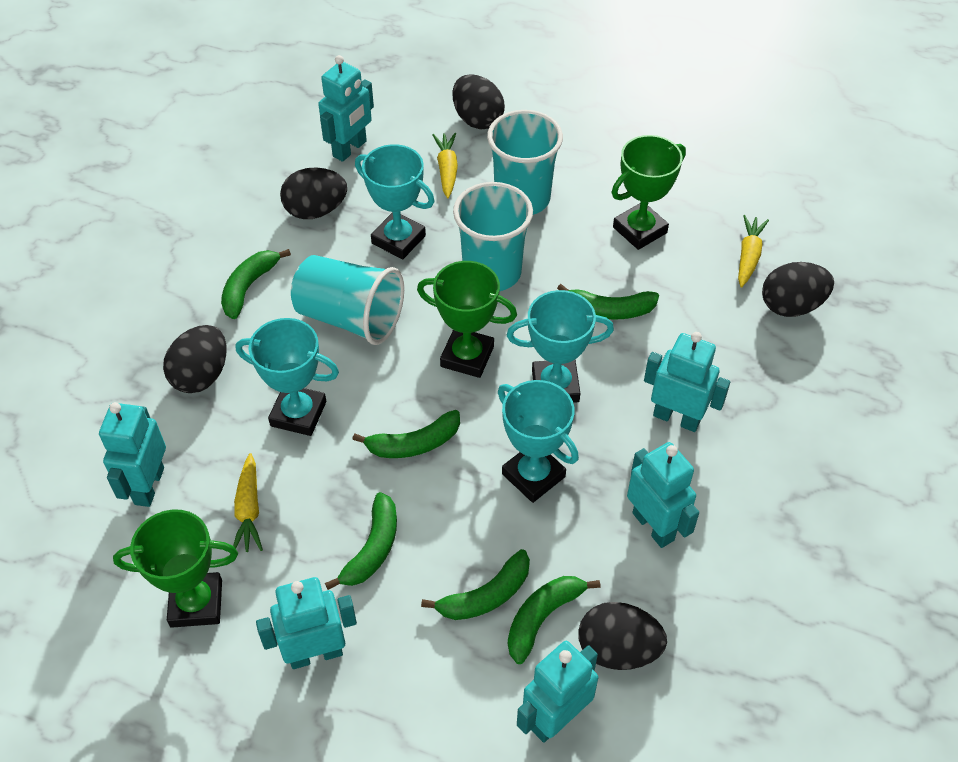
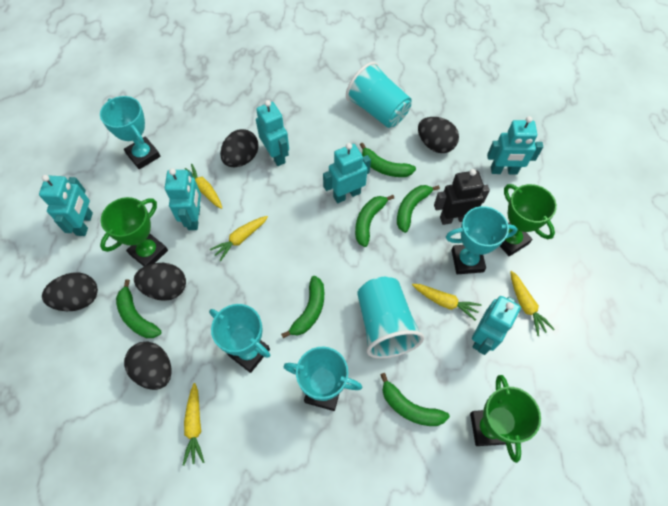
black robot: 0 -> 1
turquoise cup: 3 -> 2
yellow carrot: 3 -> 5

